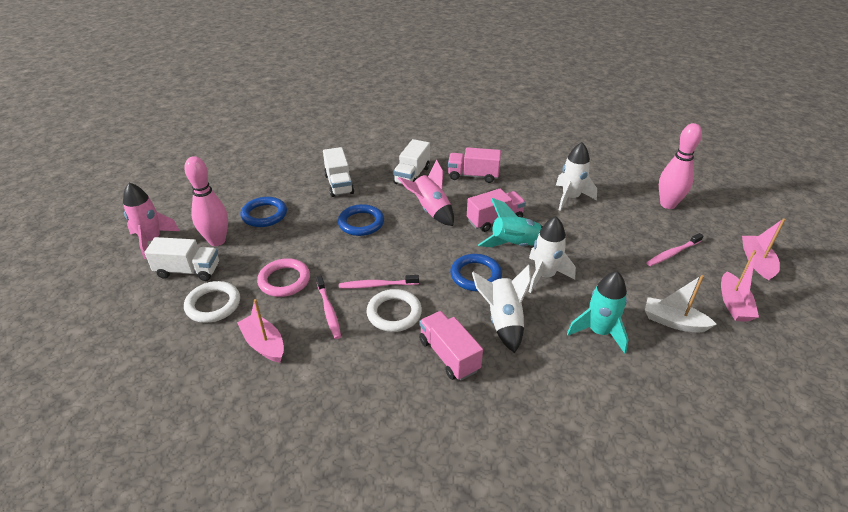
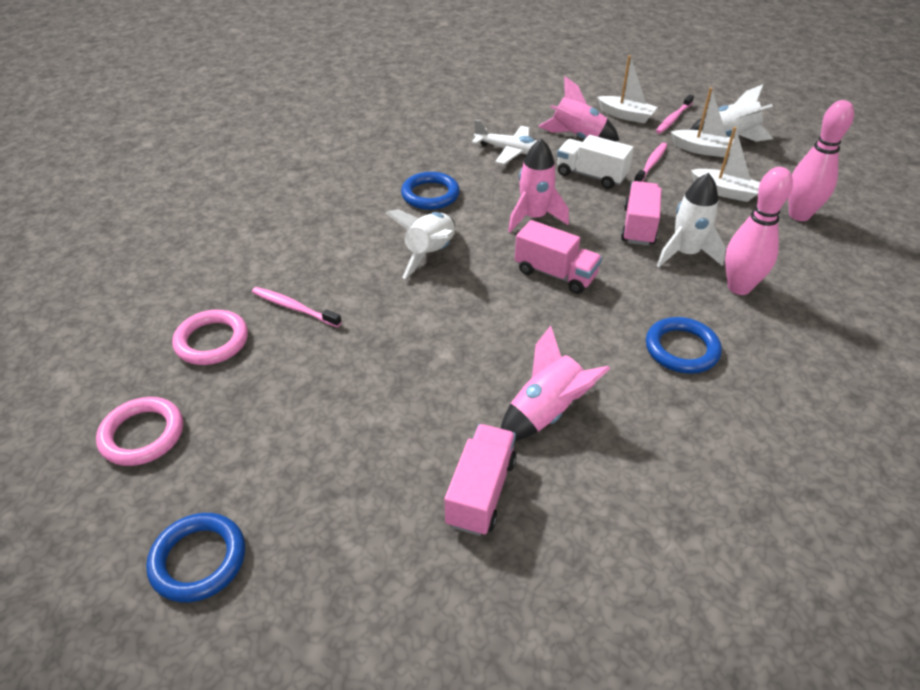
pink boat: 3 -> 0
pink ring: 1 -> 2
pink rocket: 2 -> 3
turquoise rocket: 2 -> 0
white boat: 1 -> 3
white plane: 0 -> 1
white ring: 2 -> 0
white truck: 3 -> 1

